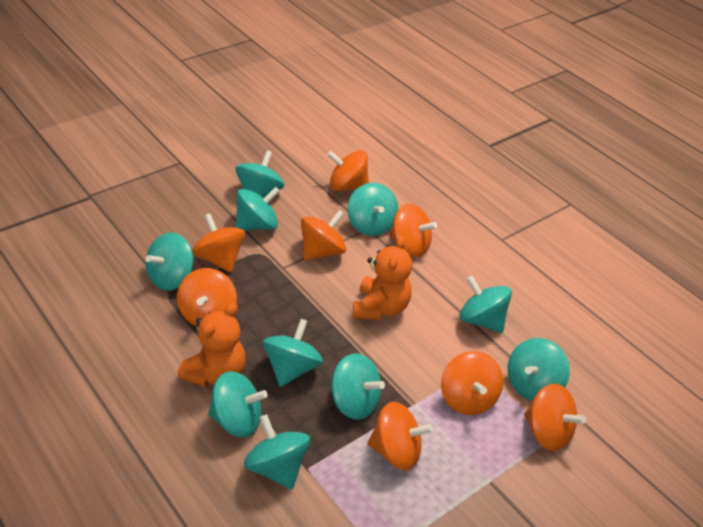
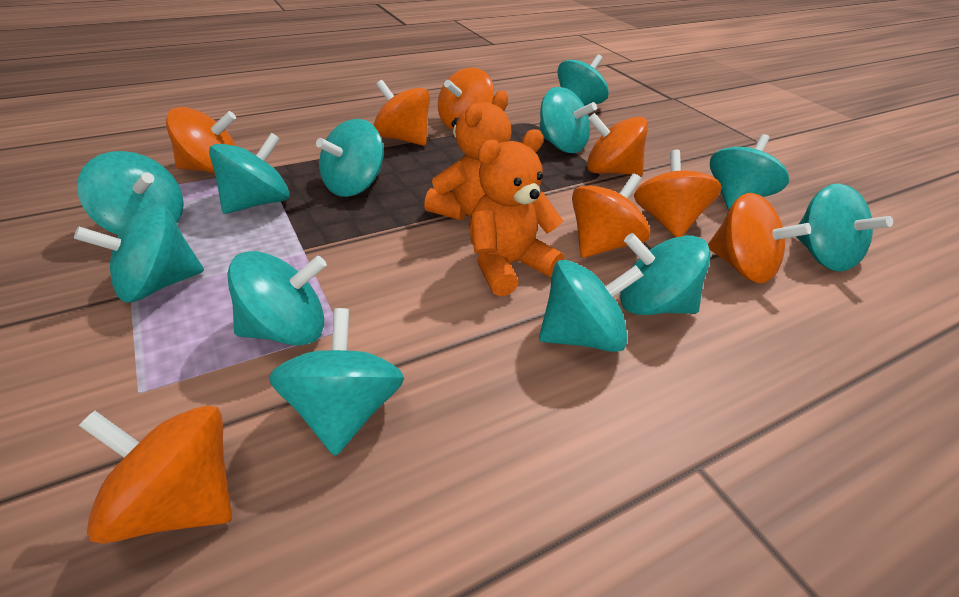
turquoise spinning top: 10 -> 12

